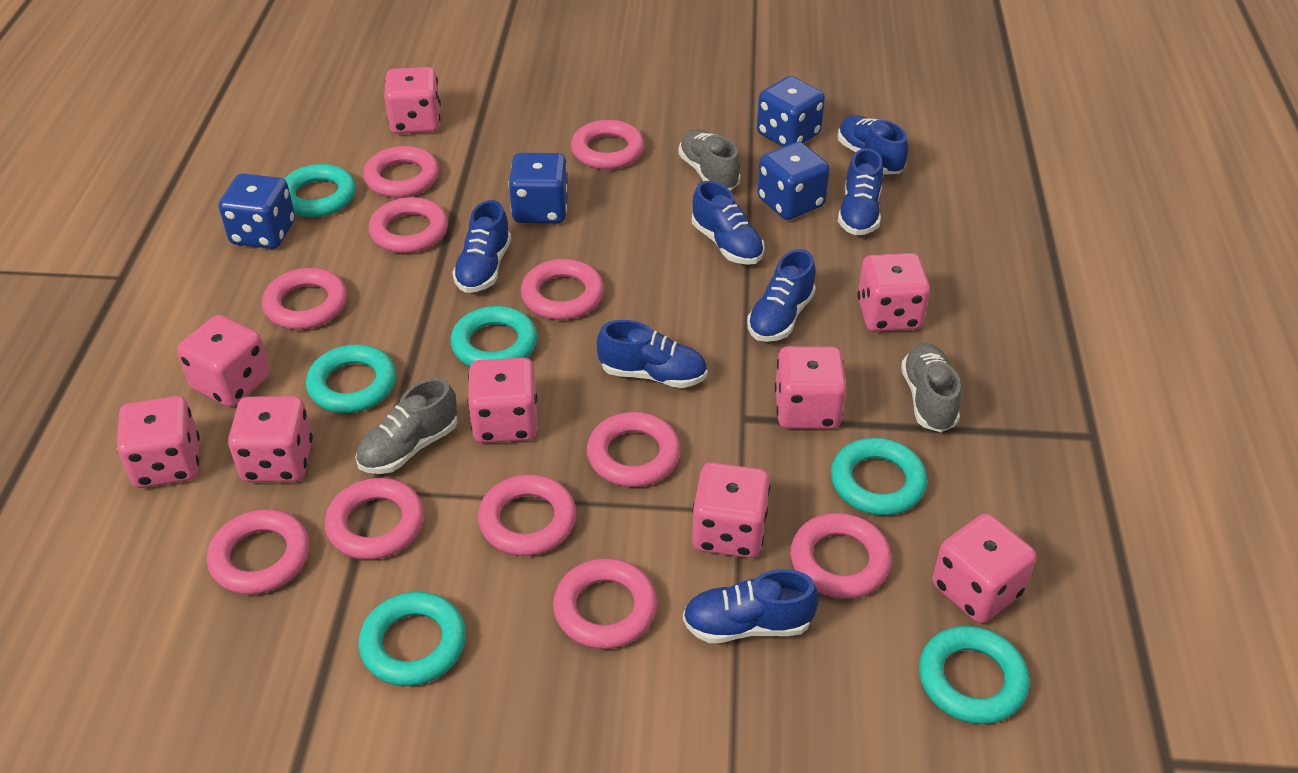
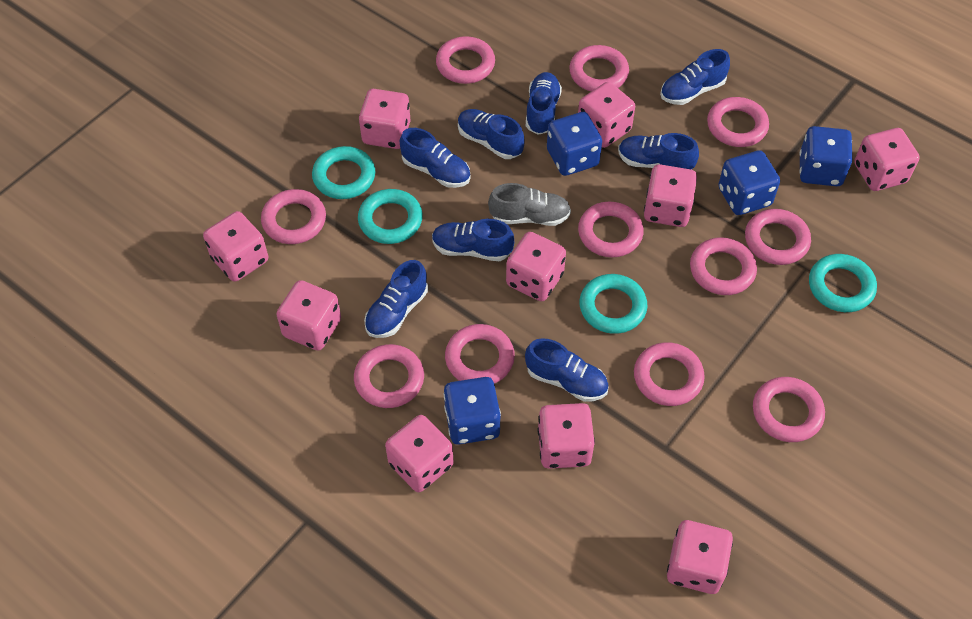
blue shoe: 7 -> 8
grey shoe: 3 -> 1
pink dice: 9 -> 10
turquoise ring: 6 -> 4

